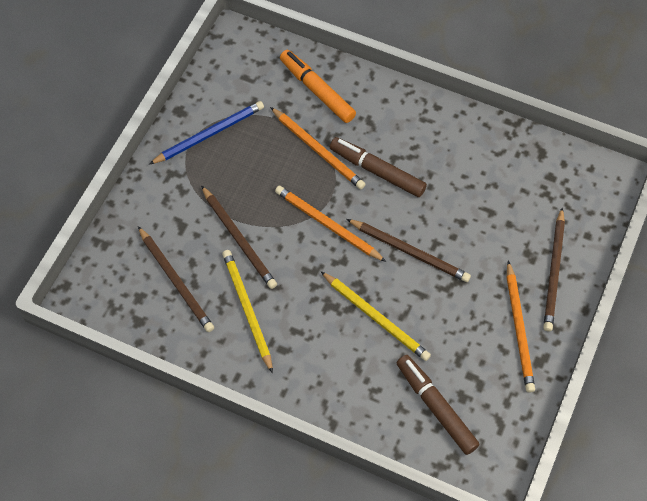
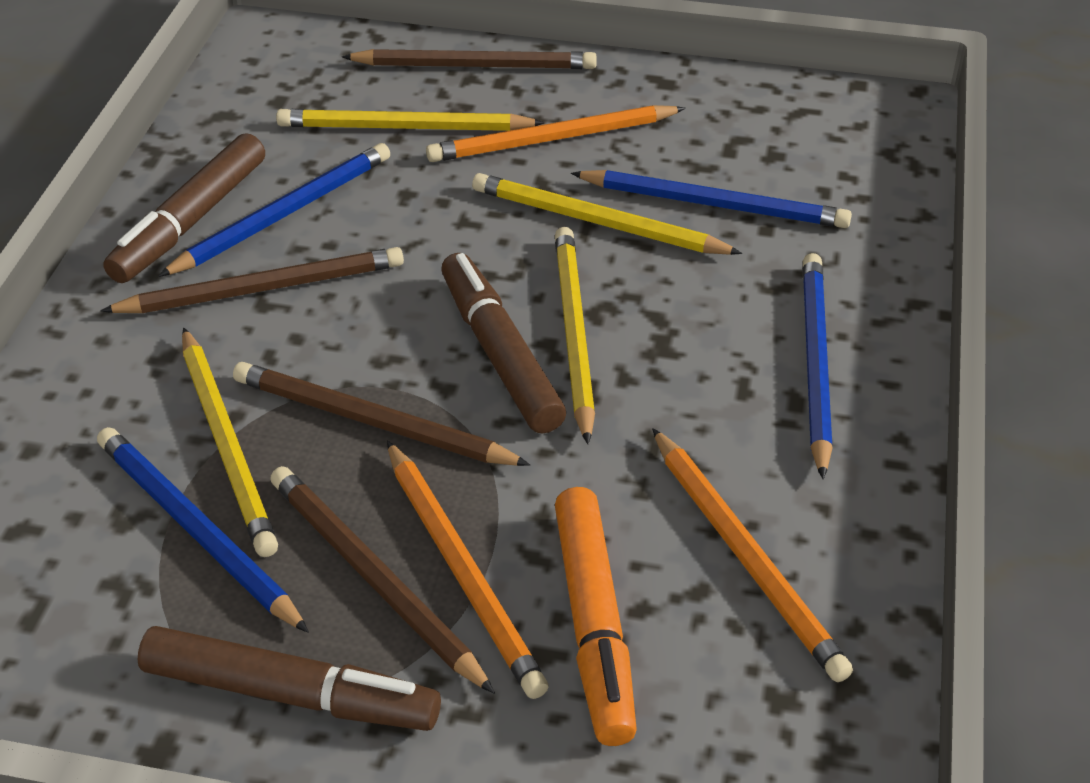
blue pencil: 1 -> 4
brown marker: 2 -> 3
yellow pencil: 2 -> 4

